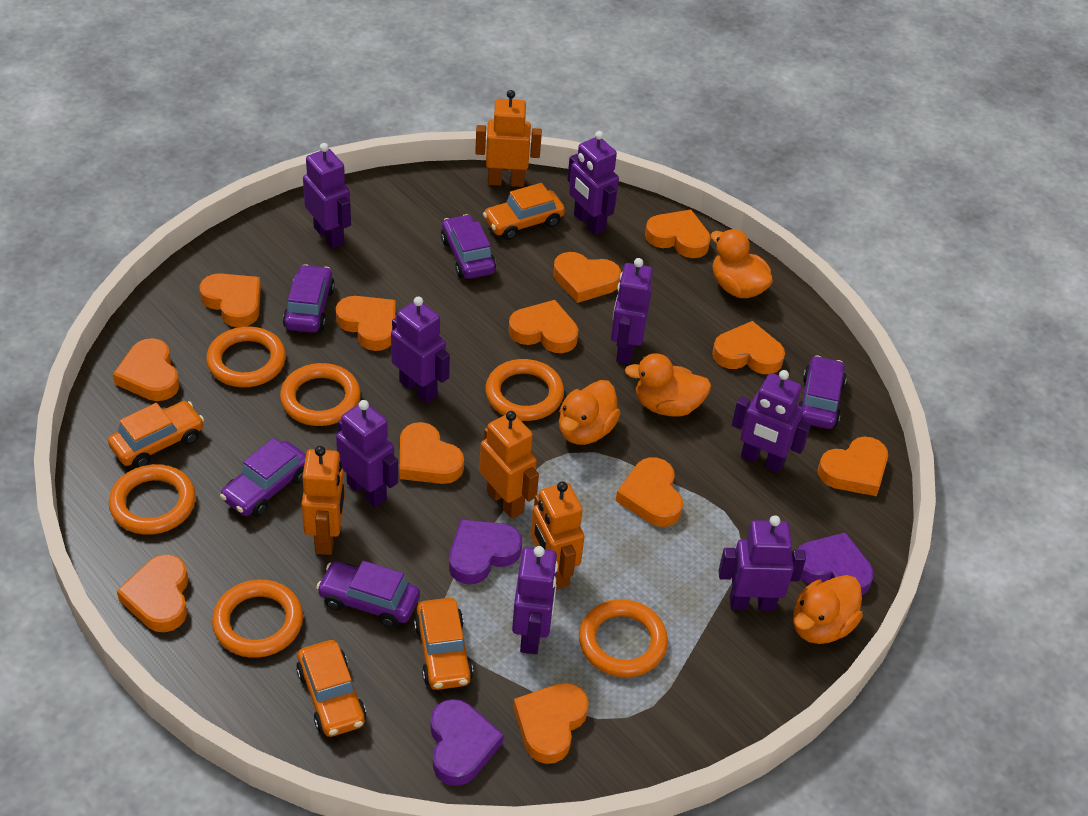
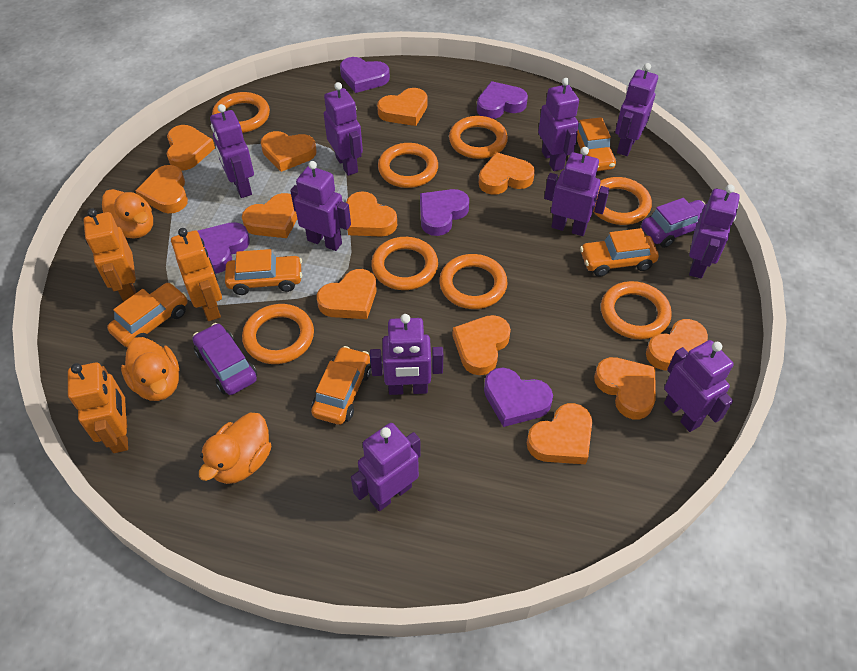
orange car: 4 -> 5
orange duck: 4 -> 3
orange ring: 6 -> 8
orange robot: 4 -> 3
purple car: 5 -> 2
purple heart: 3 -> 5
purple robot: 8 -> 10

